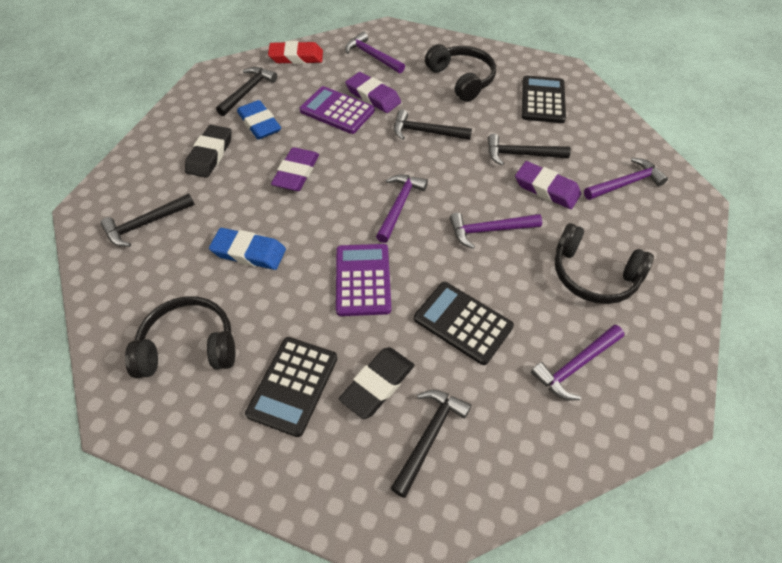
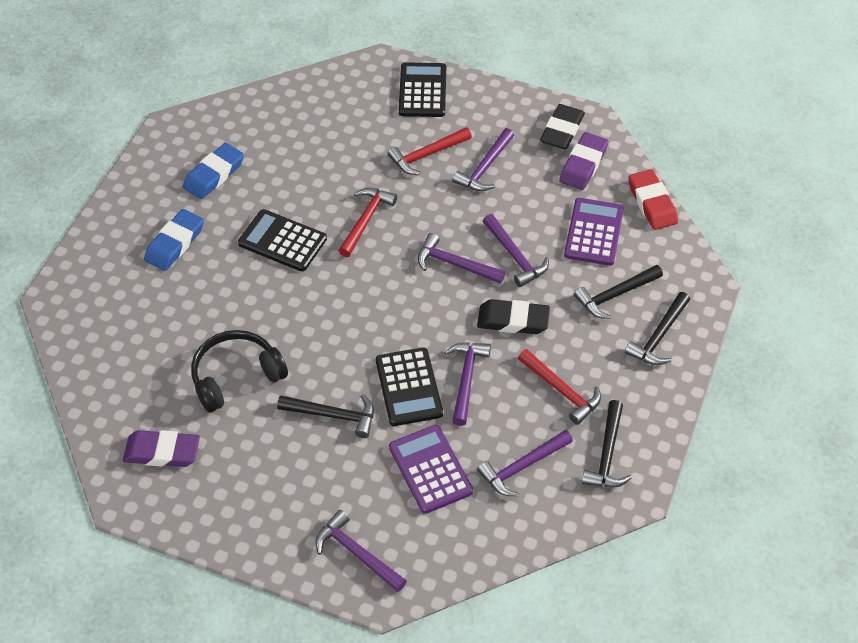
black hammer: 5 -> 4
black headphones: 3 -> 1
purple eraser: 3 -> 2
purple hammer: 5 -> 6
red hammer: 0 -> 3

